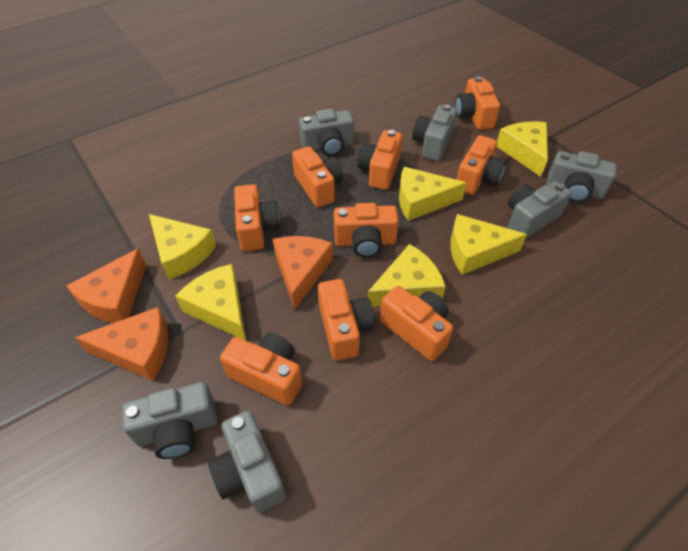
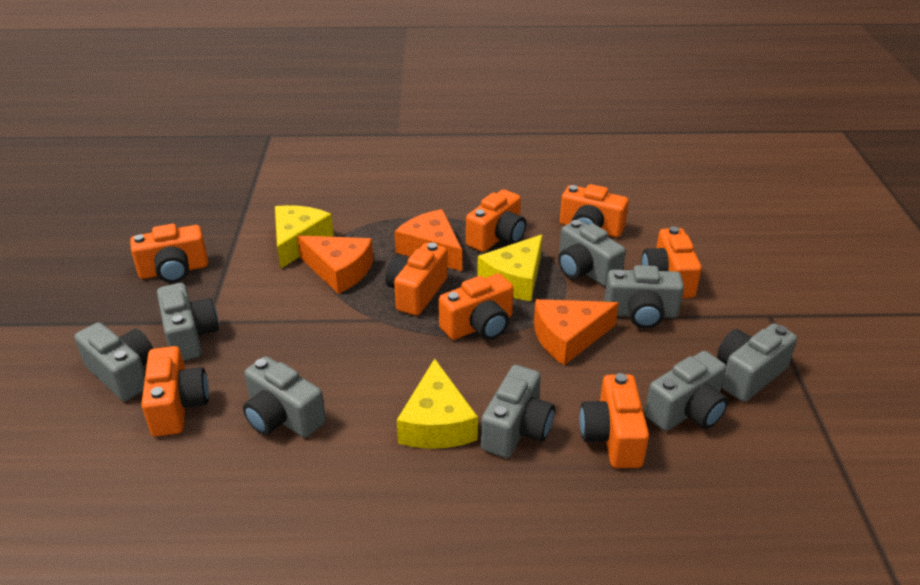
grey camera: 6 -> 8
orange camera: 9 -> 8
yellow cheese: 6 -> 3

